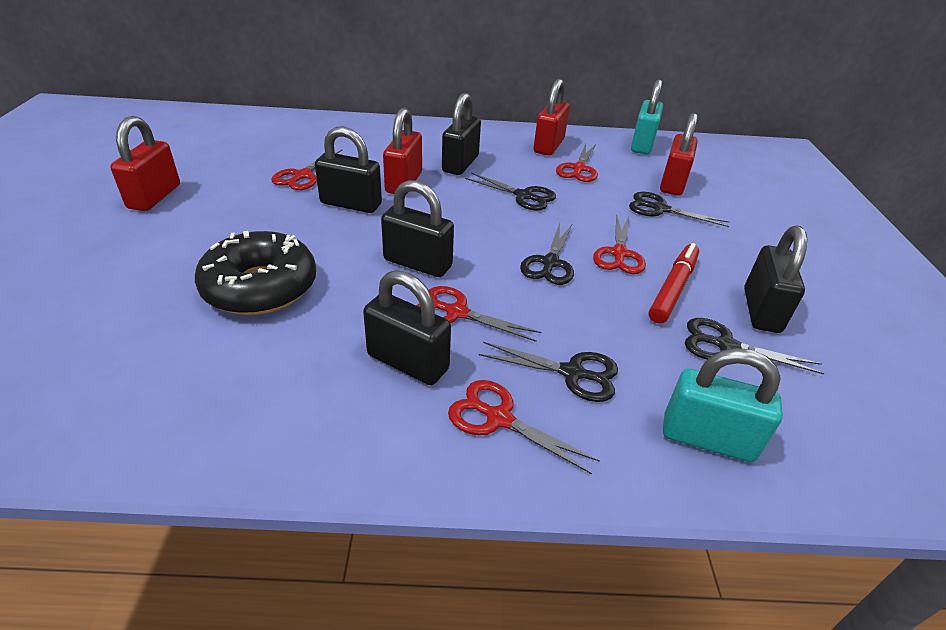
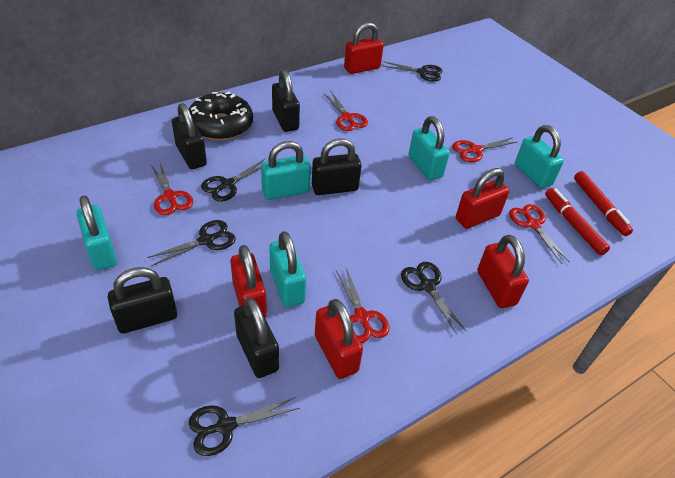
red marker: 1 -> 2
red padlock: 4 -> 5
turquoise padlock: 2 -> 5

